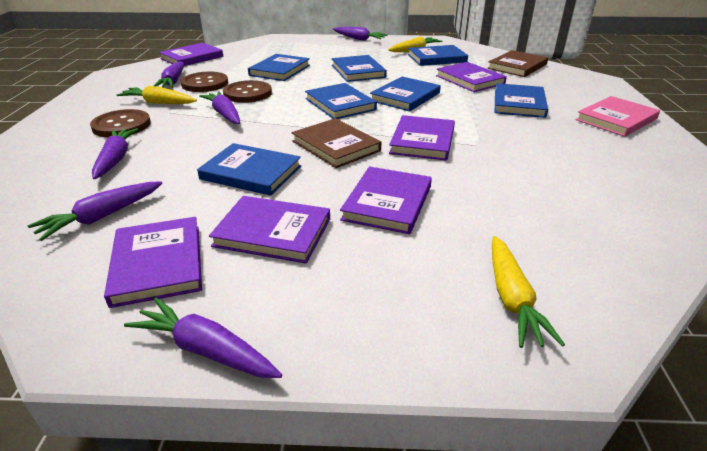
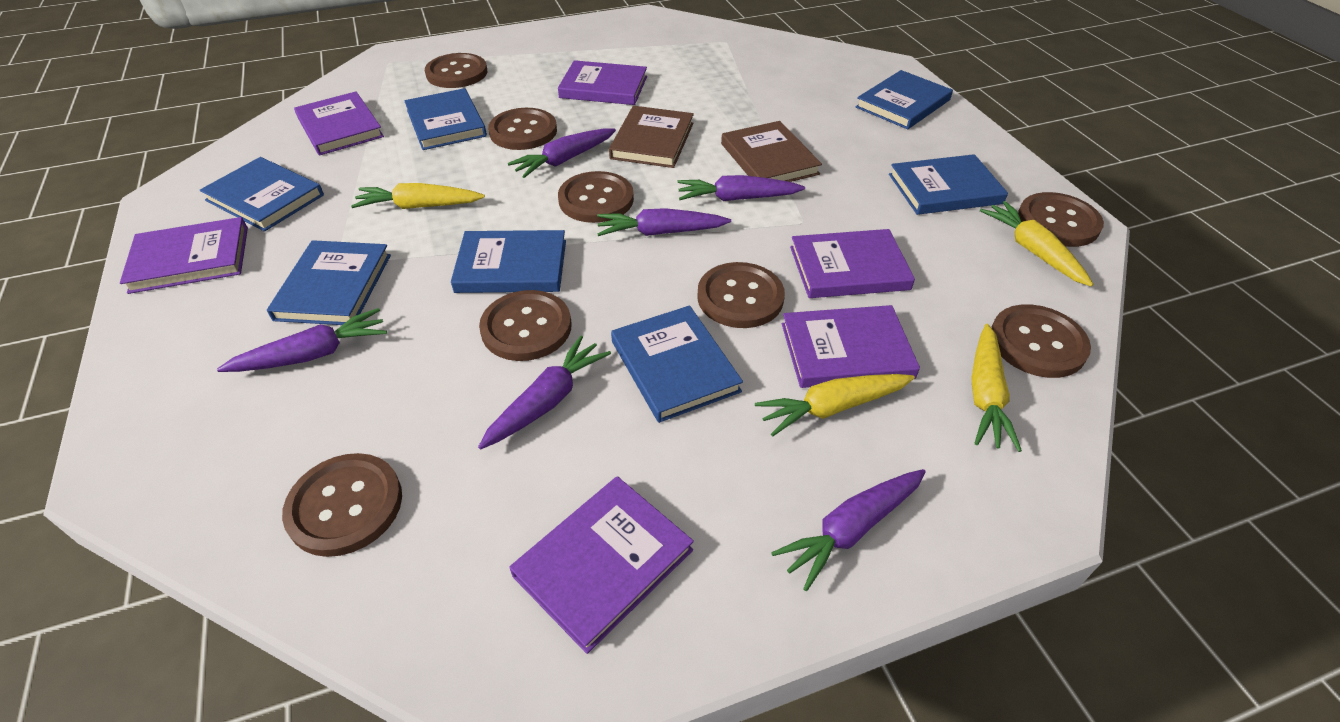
brown button: 3 -> 8
pink book: 1 -> 0
yellow carrot: 3 -> 4

